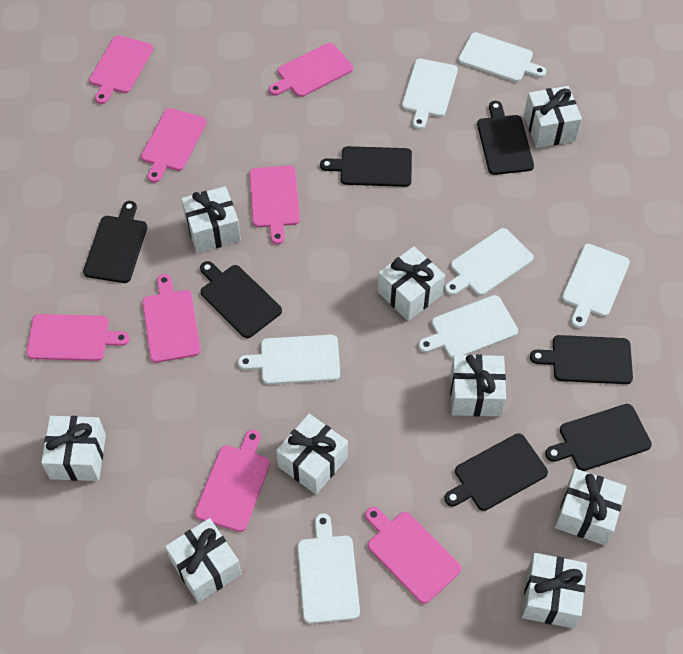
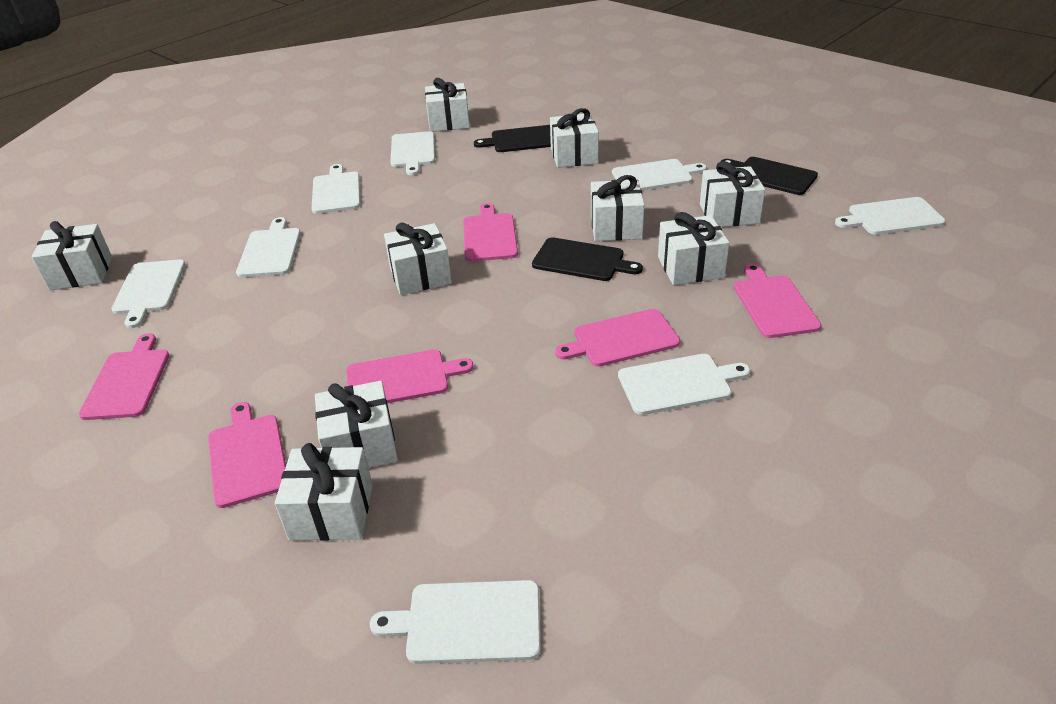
black cutting board: 7 -> 3
pink cutting board: 8 -> 6
white cutting board: 7 -> 8

